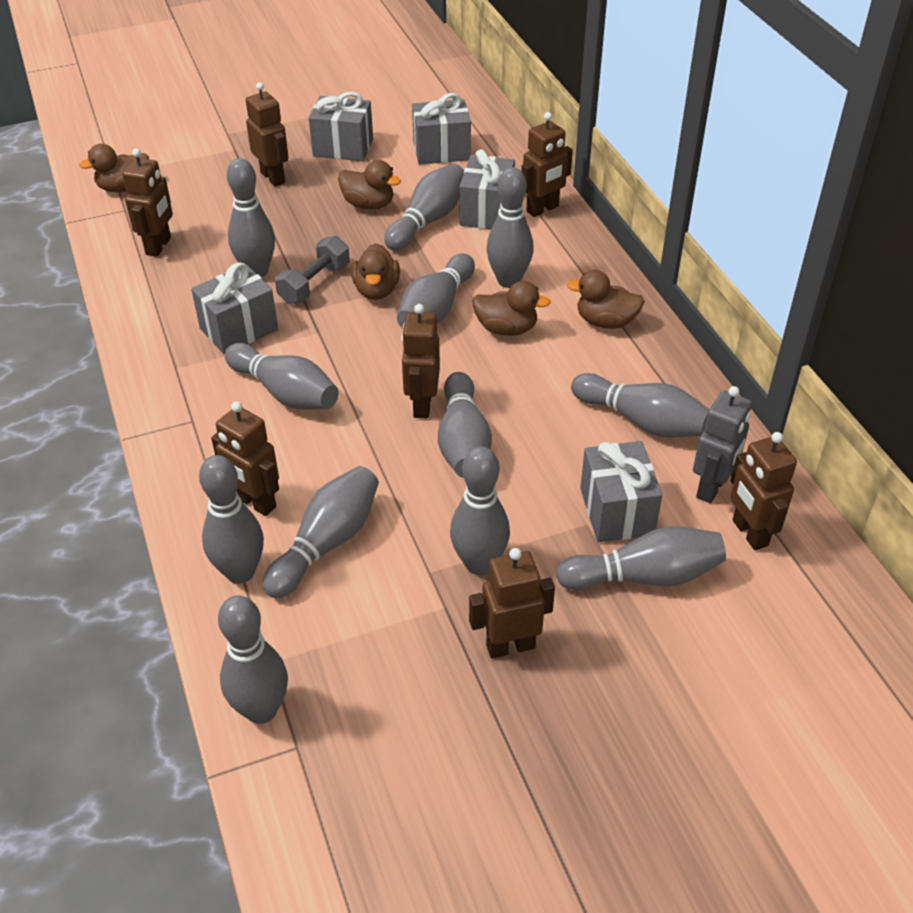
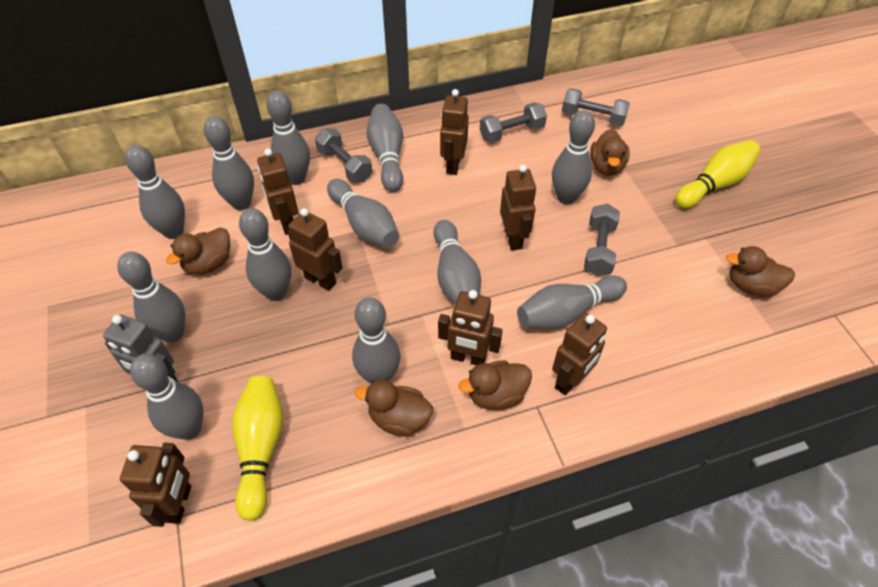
grey dumbbell: 1 -> 4
grey gift: 5 -> 0
yellow bowling pin: 0 -> 2

